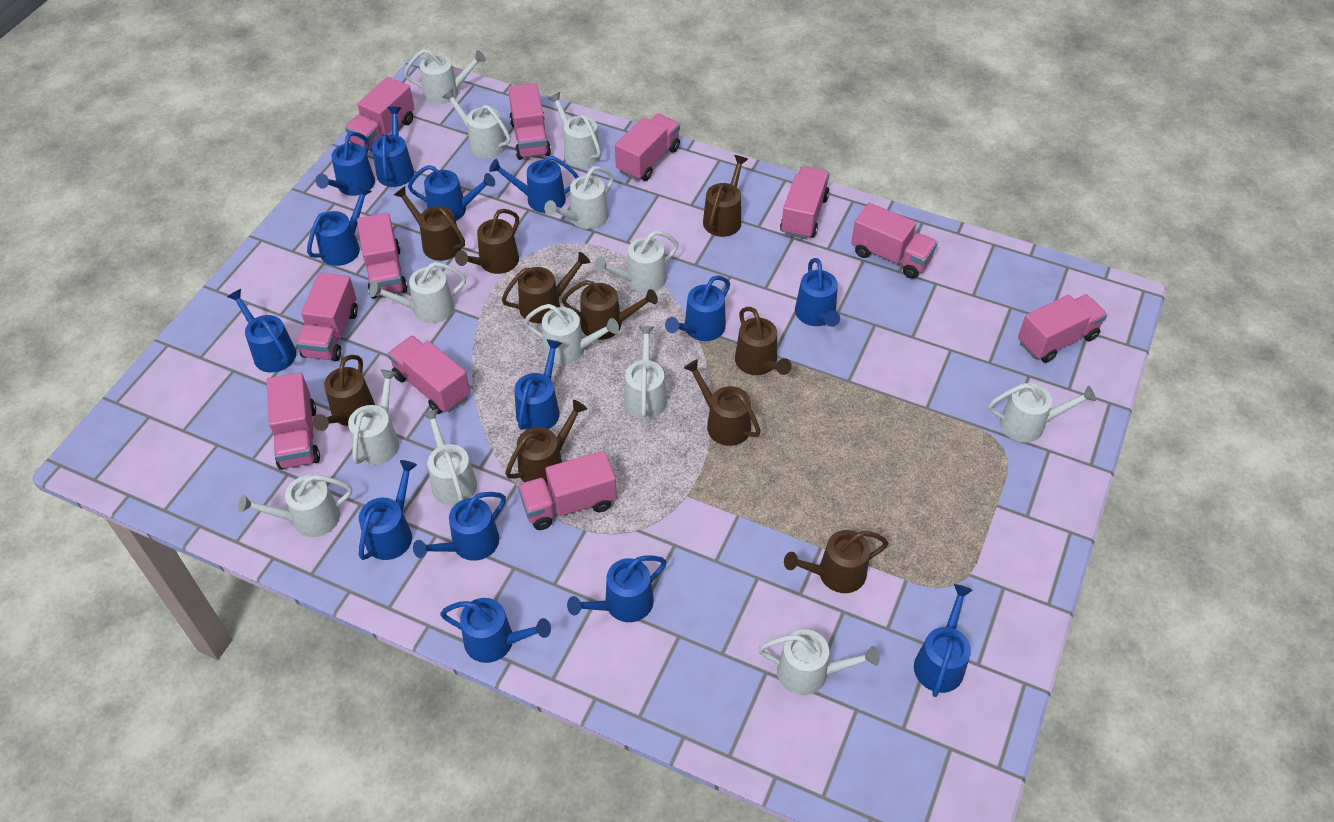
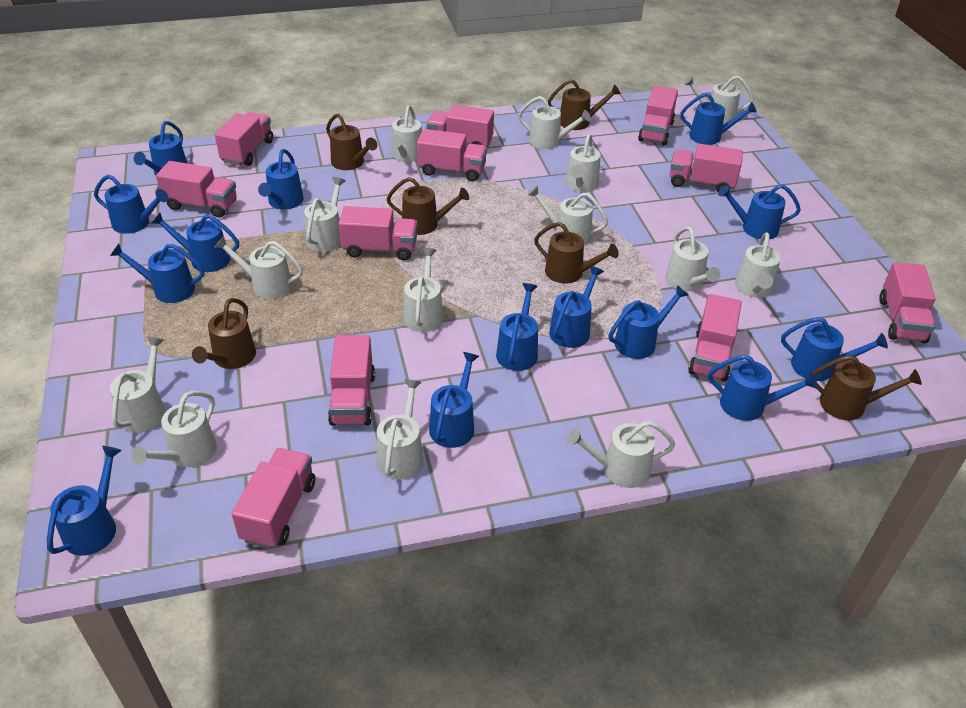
brown watering can: 10 -> 6
white watering can: 13 -> 14

